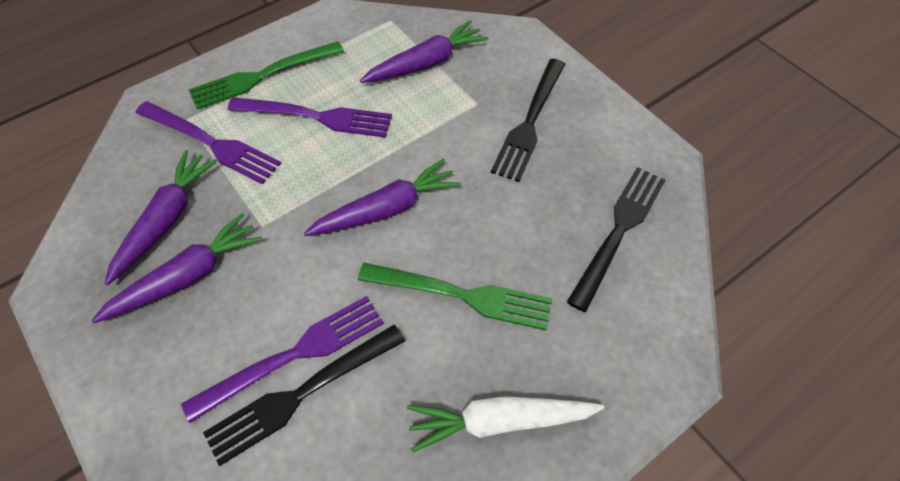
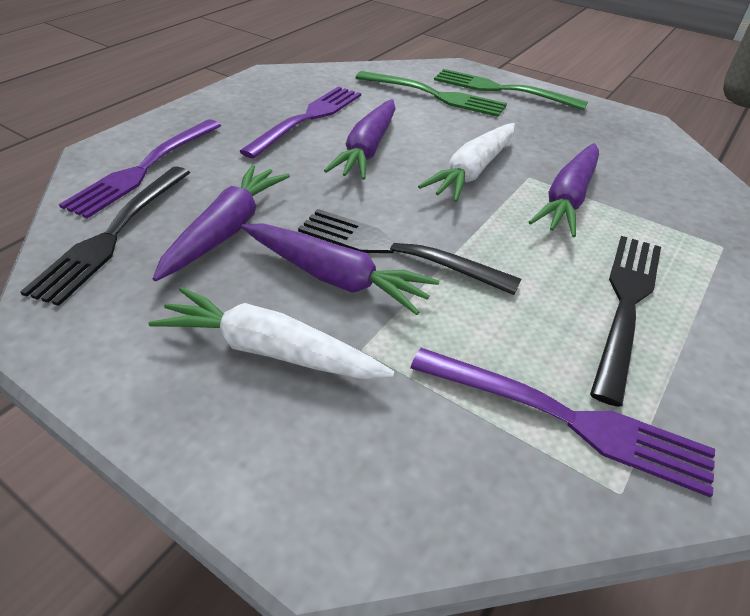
white carrot: 1 -> 2

